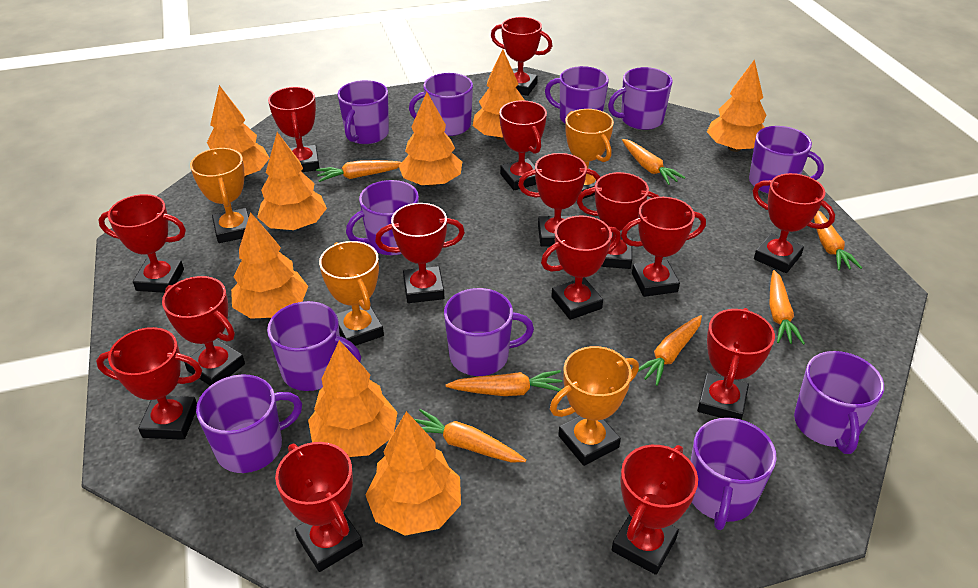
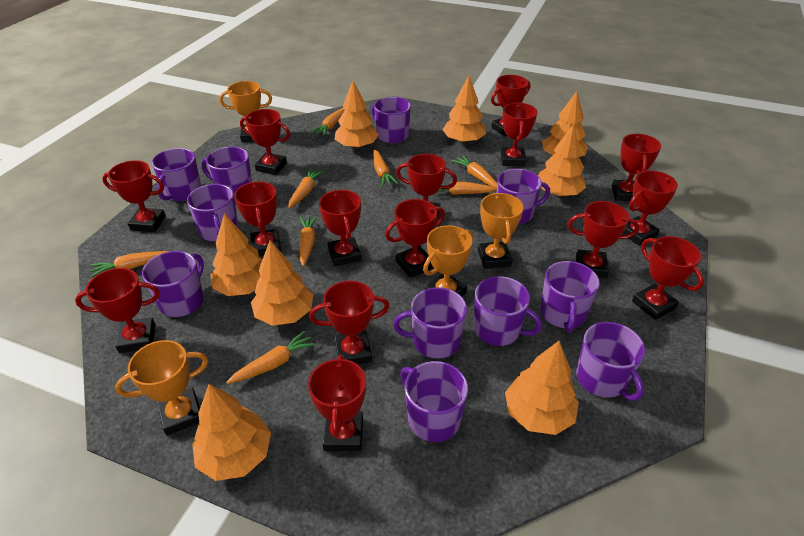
orange carrot: 7 -> 8

